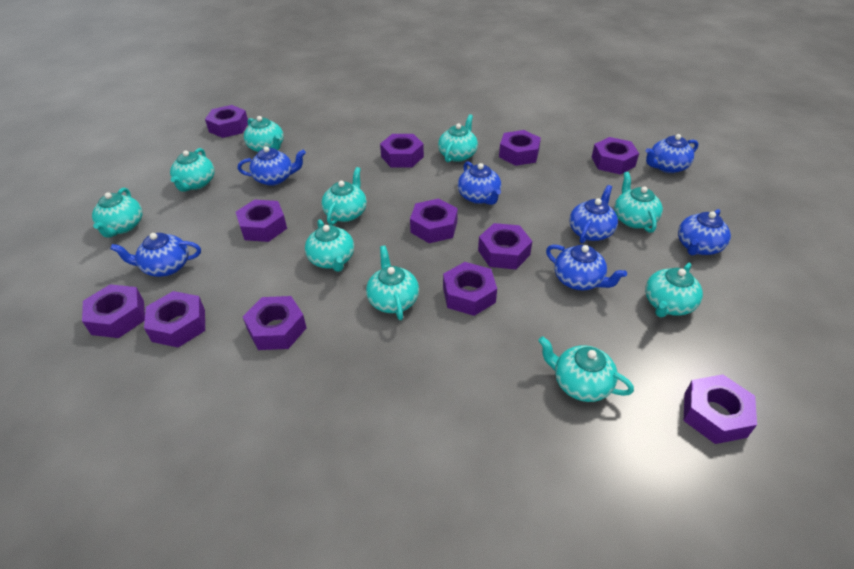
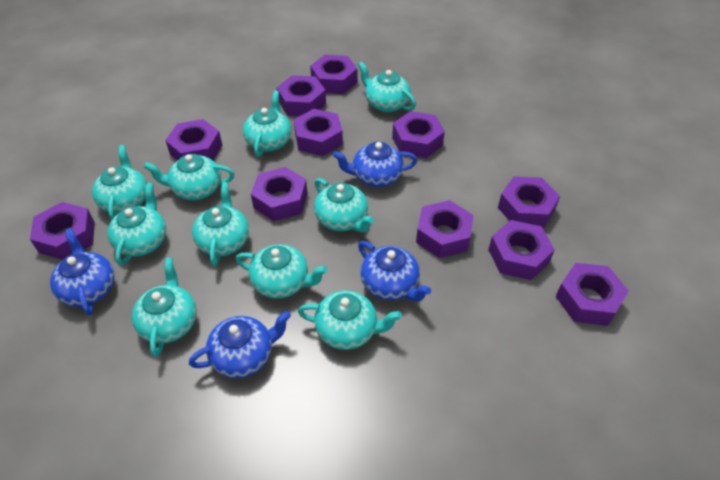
blue teapot: 7 -> 4
purple nut: 12 -> 11

